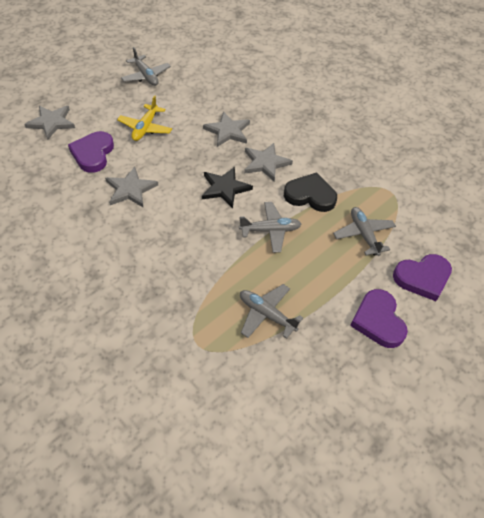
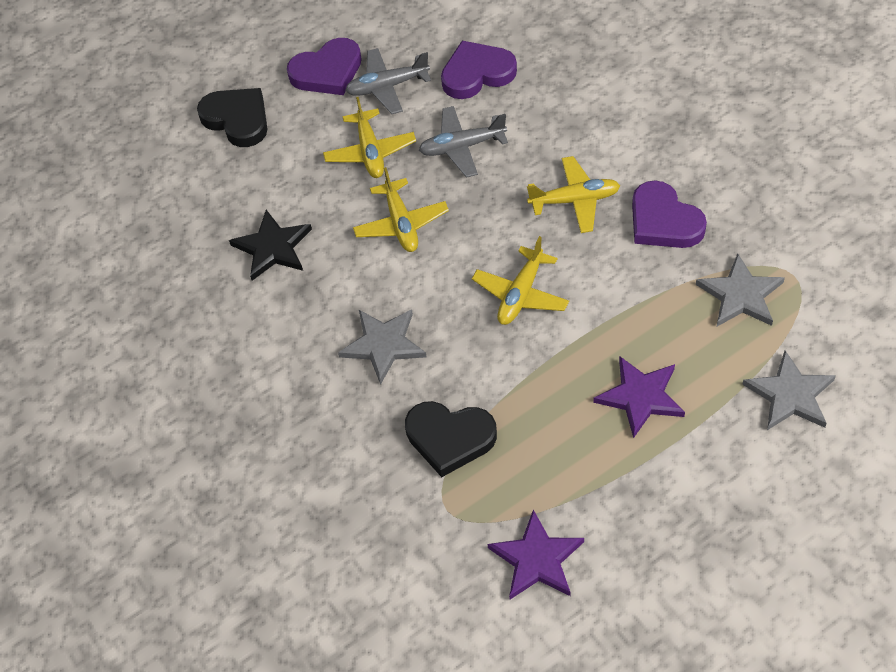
black heart: 1 -> 2
grey plane: 4 -> 2
grey star: 4 -> 3
purple star: 0 -> 2
yellow plane: 1 -> 4

